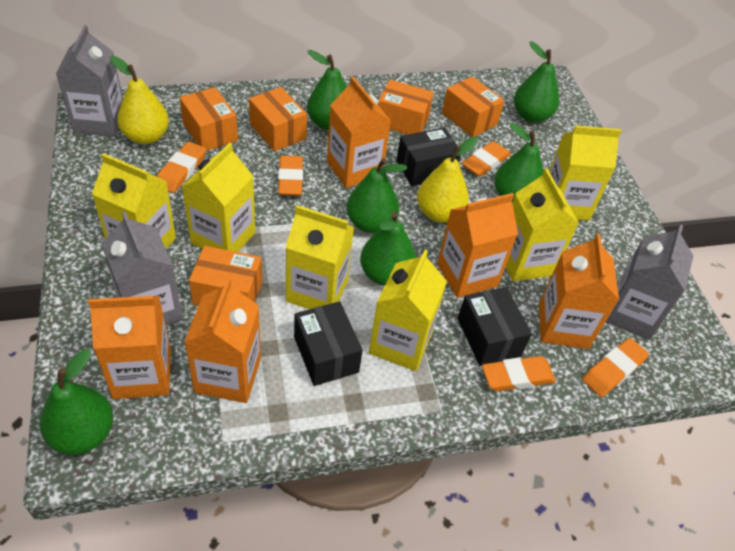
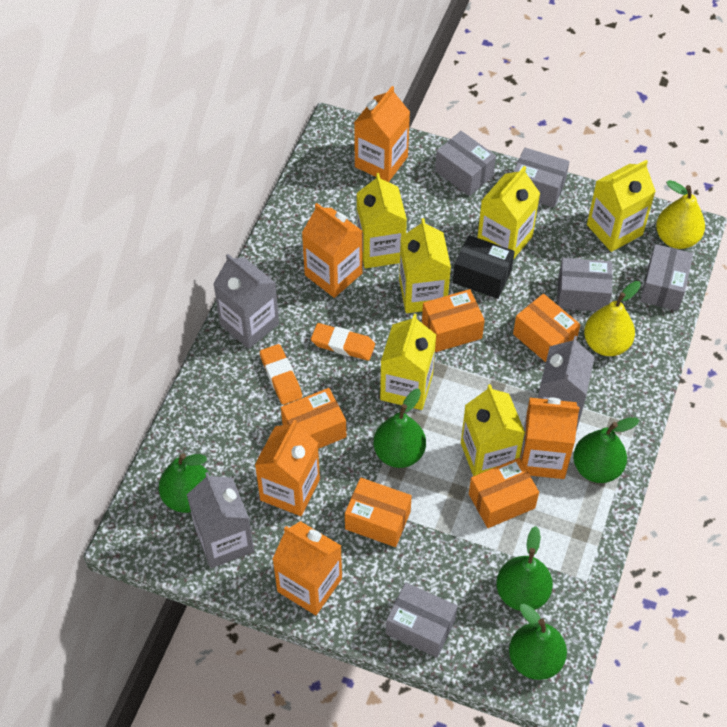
black box: 3 -> 1
green pear: 6 -> 5
grey box: 0 -> 5
orange eraser: 5 -> 2

